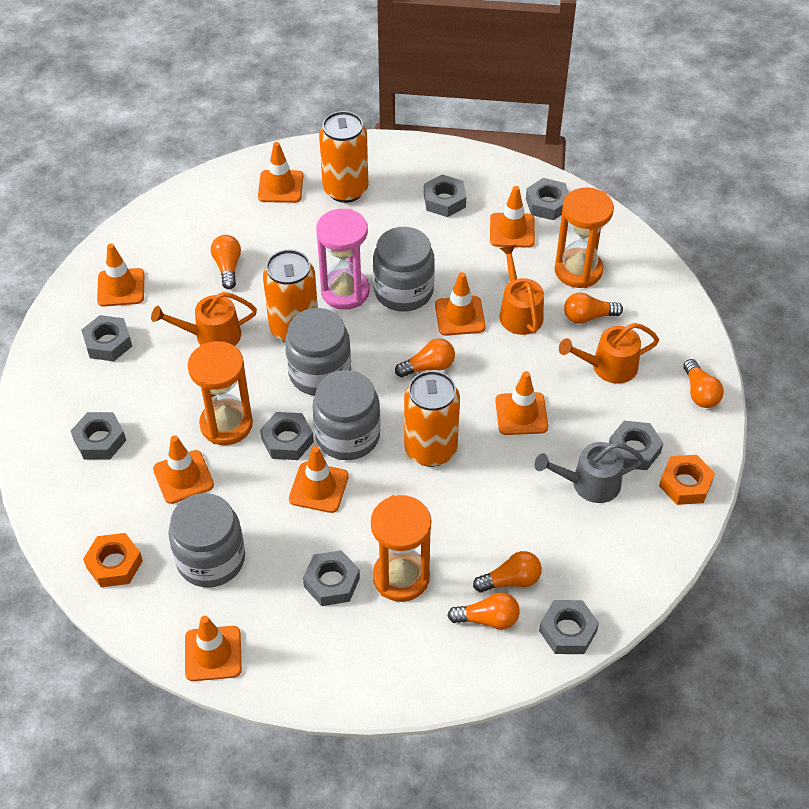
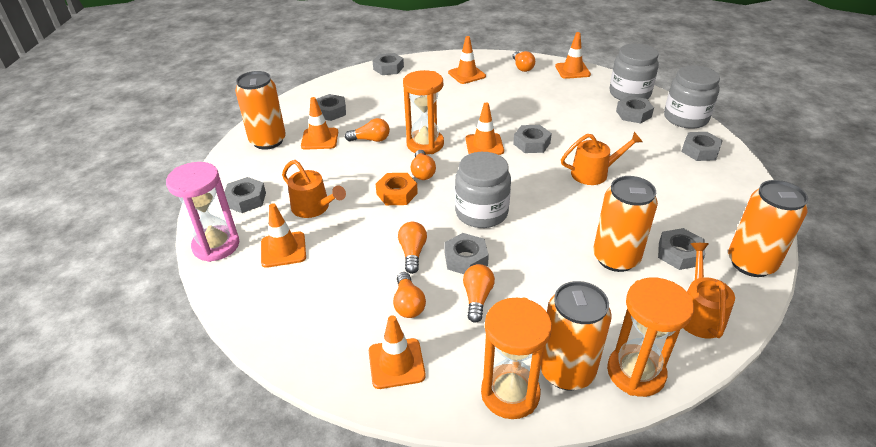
grey jar: 4 -> 3
grey watering can: 1 -> 0
orange can: 3 -> 4
orange nut: 2 -> 1
orange traffic cone: 8 -> 6

